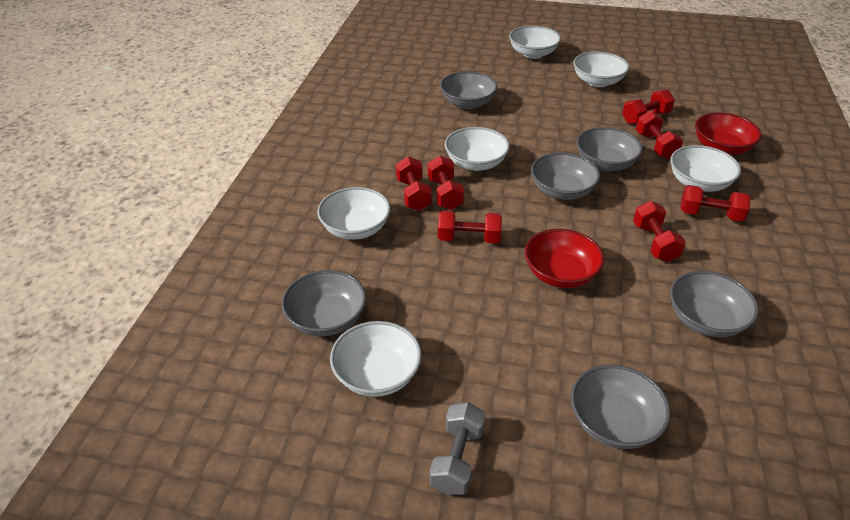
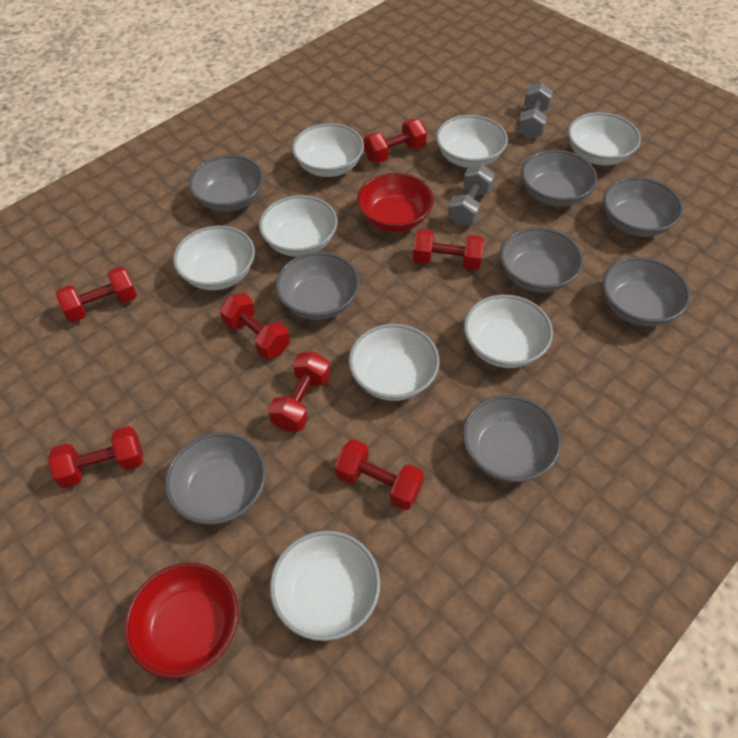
grey bowl: 6 -> 8
grey dumbbell: 1 -> 2
white bowl: 6 -> 8

